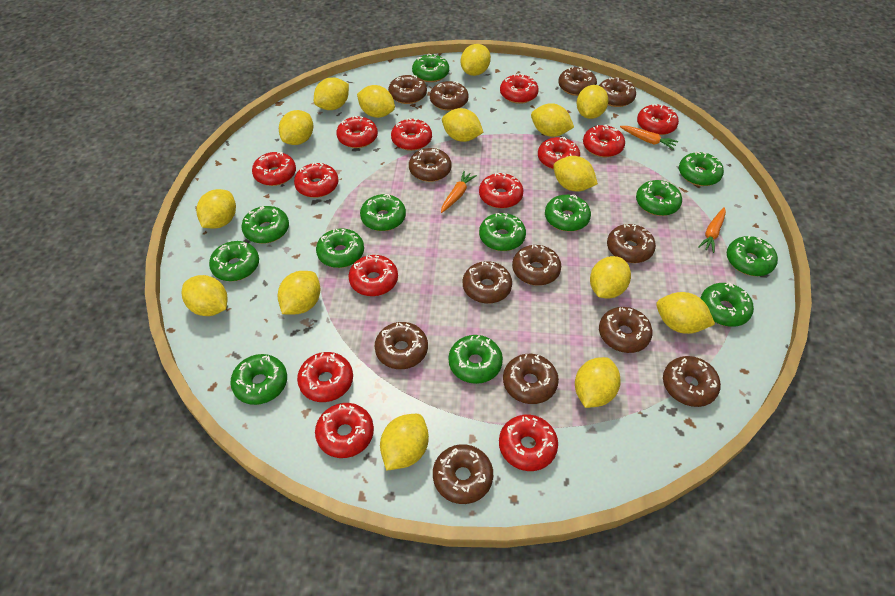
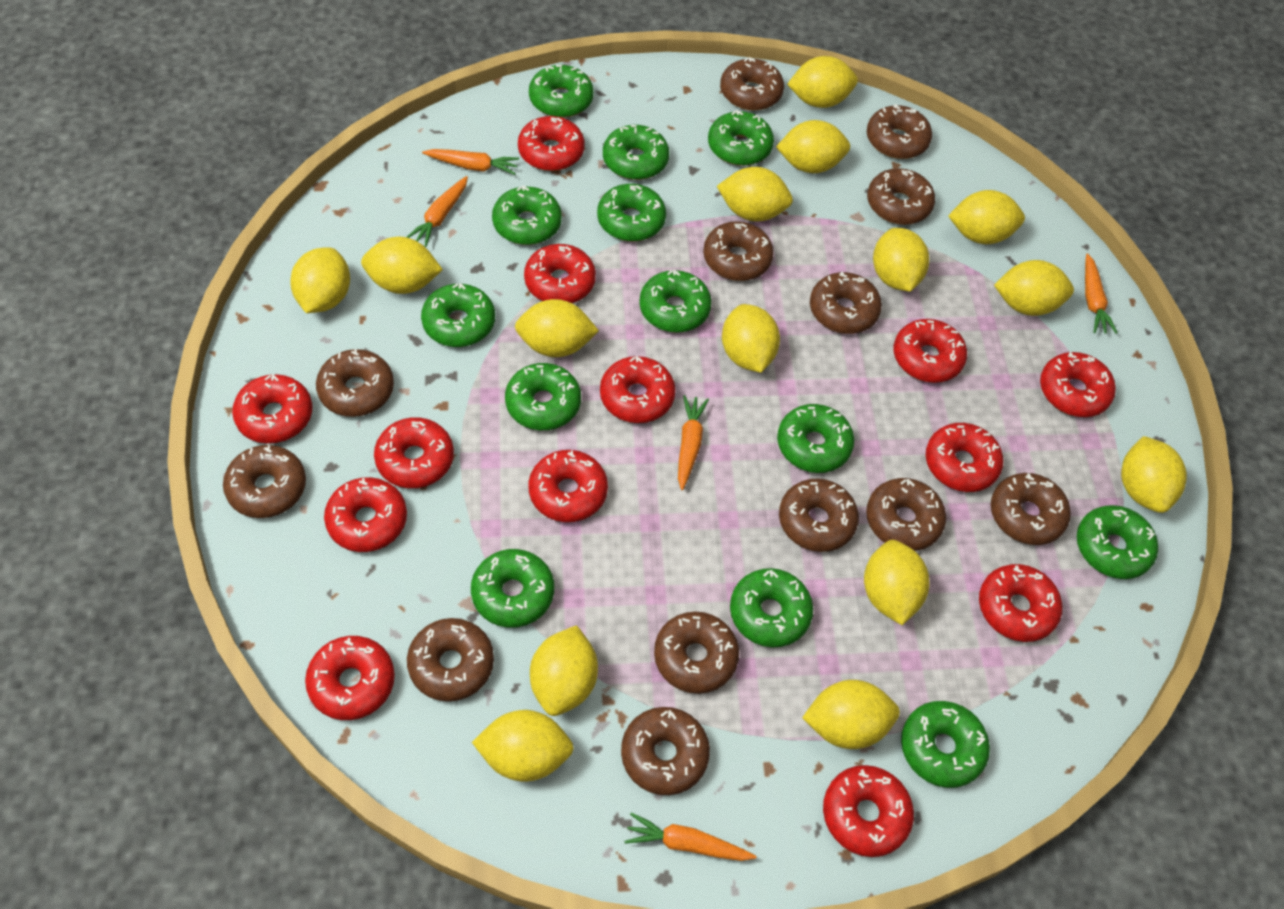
orange carrot: 3 -> 5

